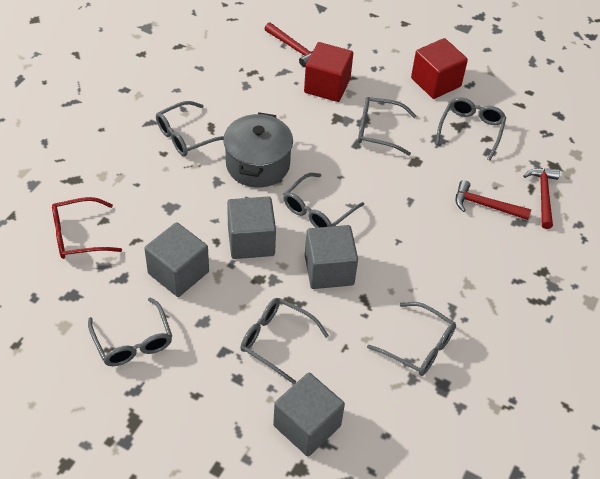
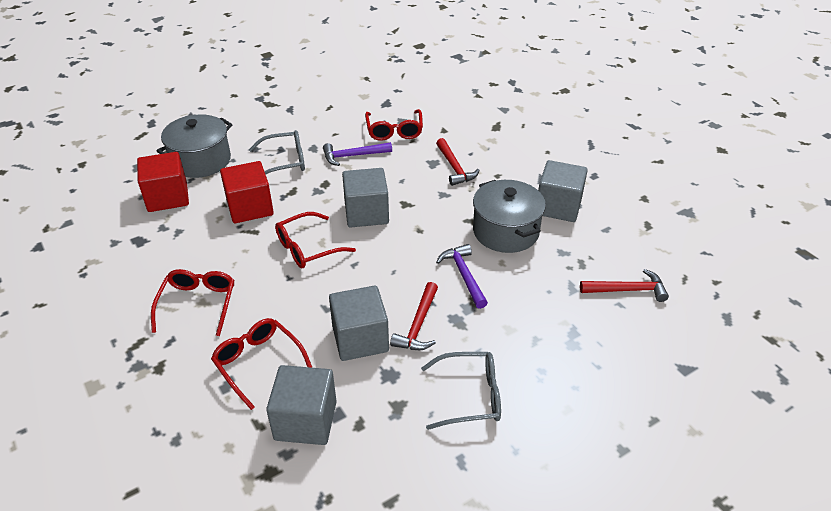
grey glasses: 7 -> 2
grey pot: 1 -> 2
purple hammer: 0 -> 2
red glasses: 1 -> 4

